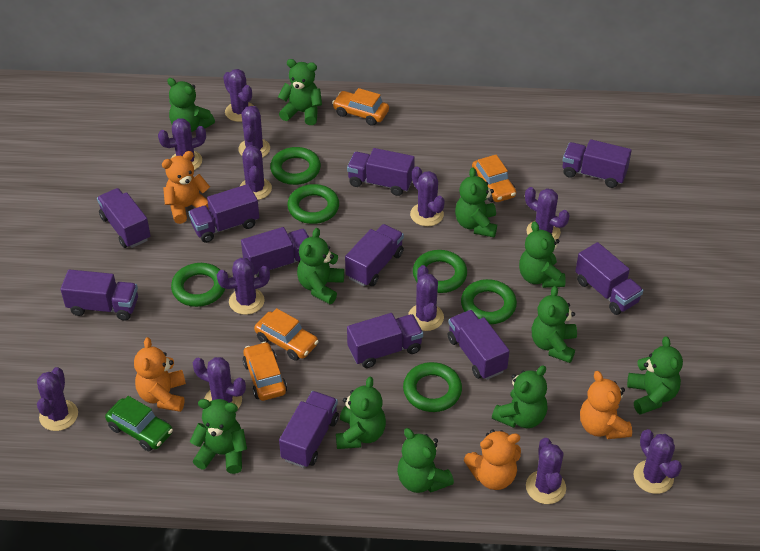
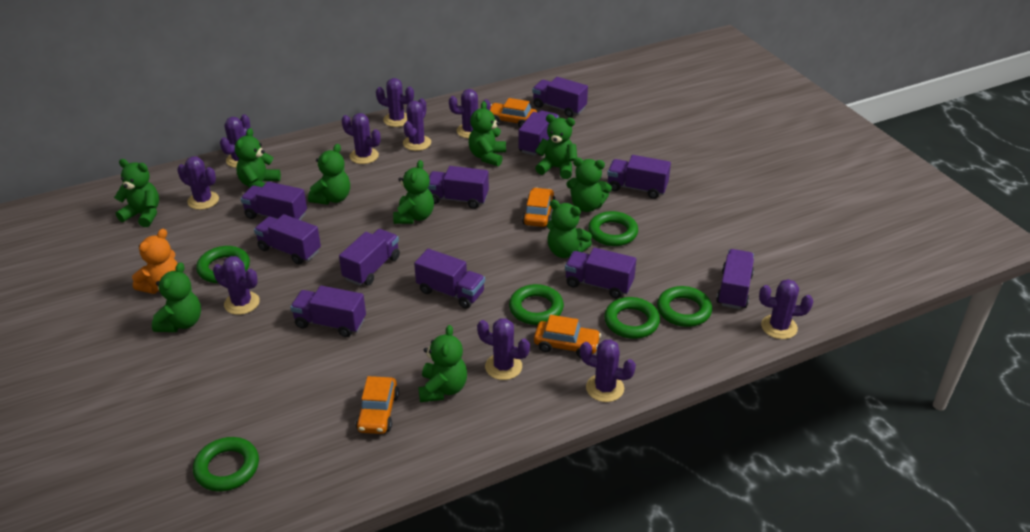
green car: 1 -> 0
green teddy bear: 11 -> 10
orange teddy bear: 4 -> 1
purple cactus: 12 -> 10

